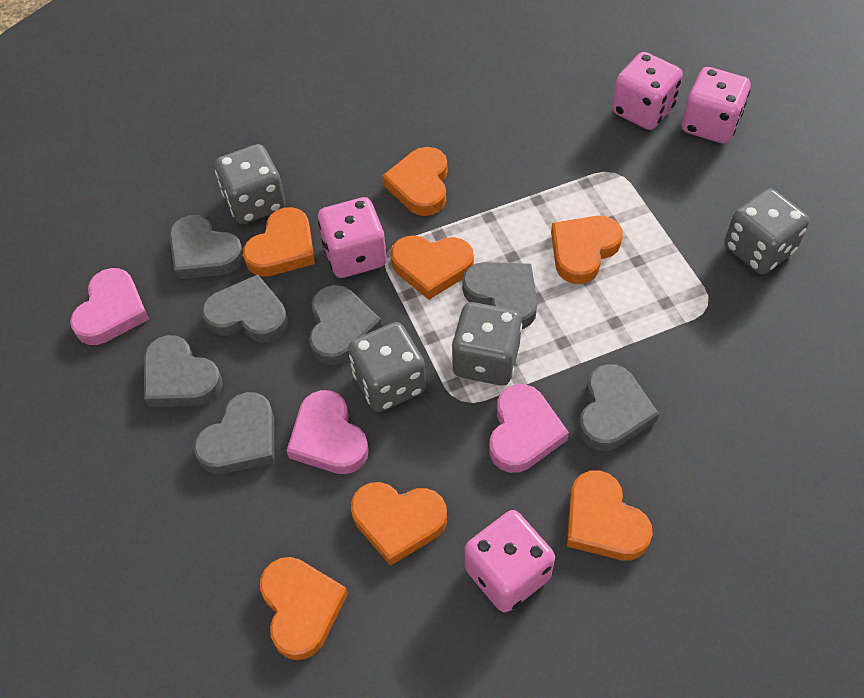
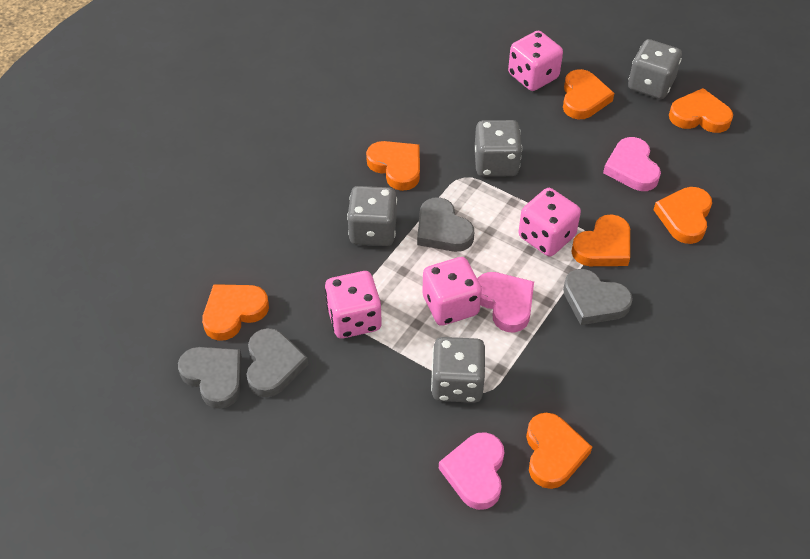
grey heart: 7 -> 4

